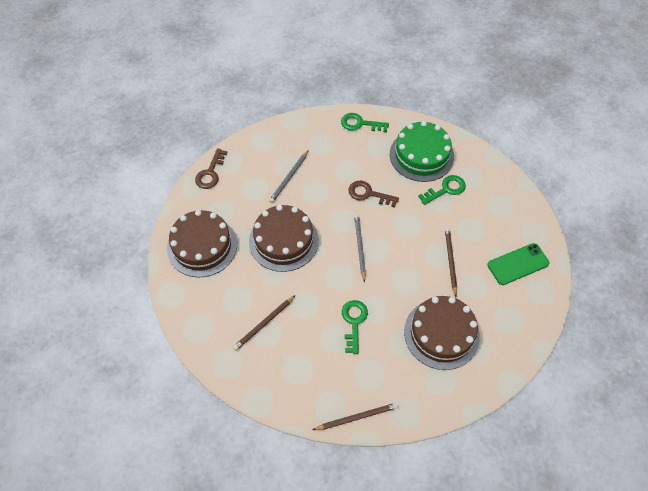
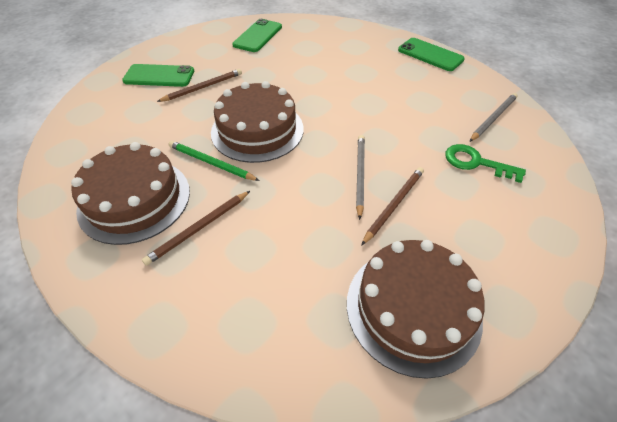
brown key: 2 -> 0
green cake: 1 -> 0
green key: 3 -> 1
green pencil: 0 -> 1
green phone: 1 -> 3

